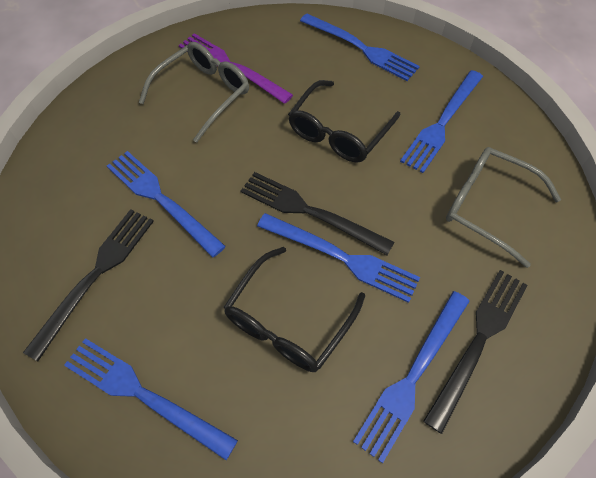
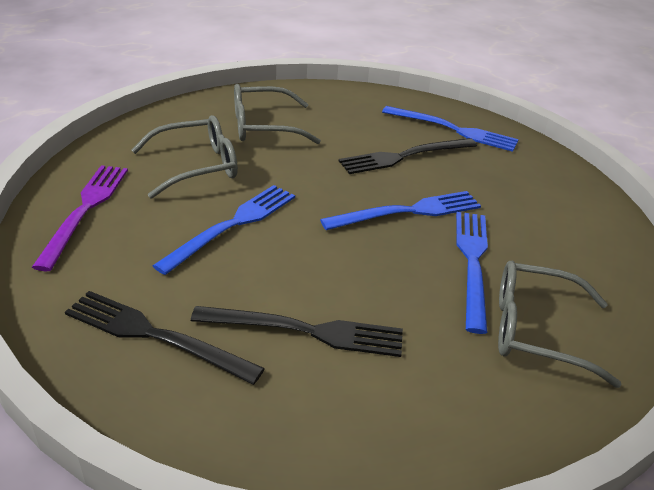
black glasses: 2 -> 0
blue fork: 6 -> 4
grey glasses: 2 -> 3

